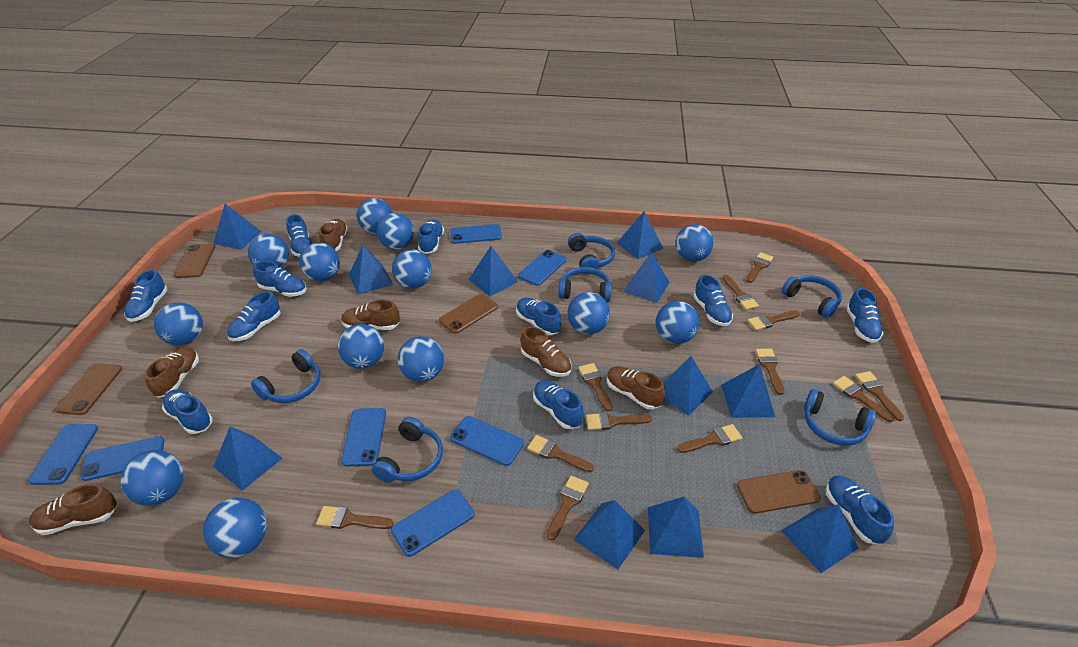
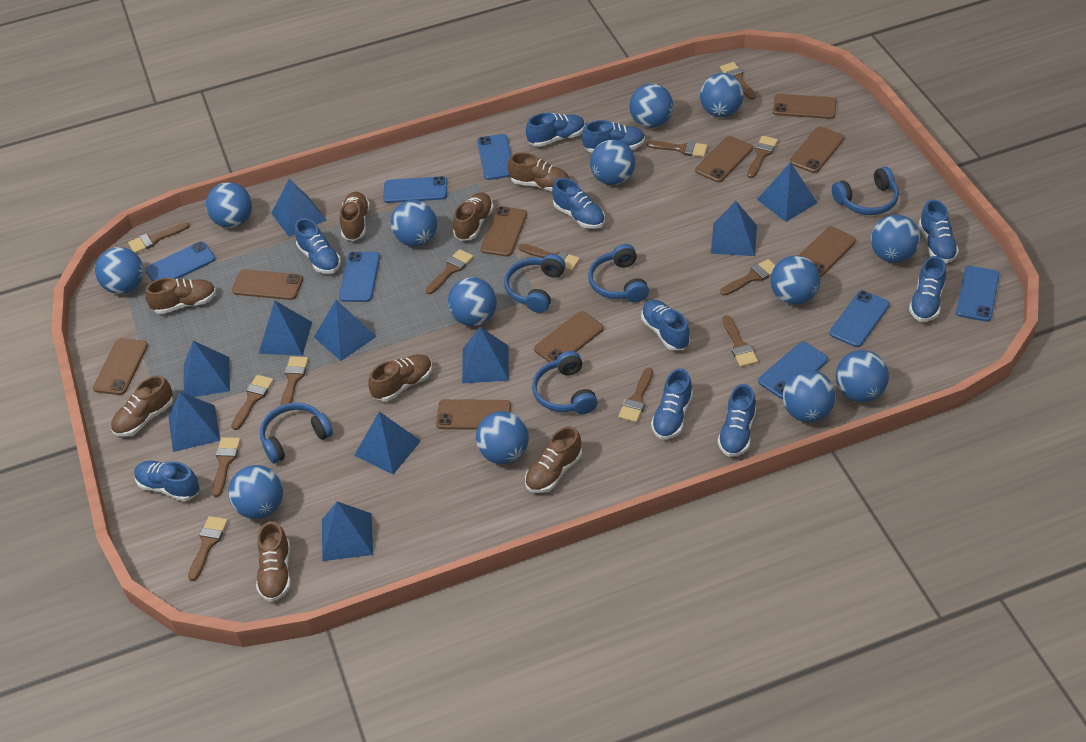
blue headphones: 6 -> 5
blue pyramid: 11 -> 10
blue shoe: 11 -> 10
brown brush: 12 -> 13
brown phone: 4 -> 9
brown shoe: 6 -> 8

